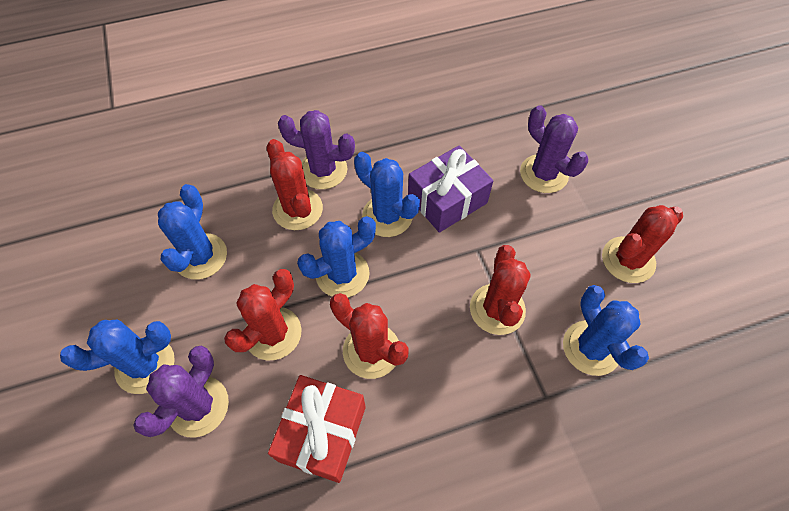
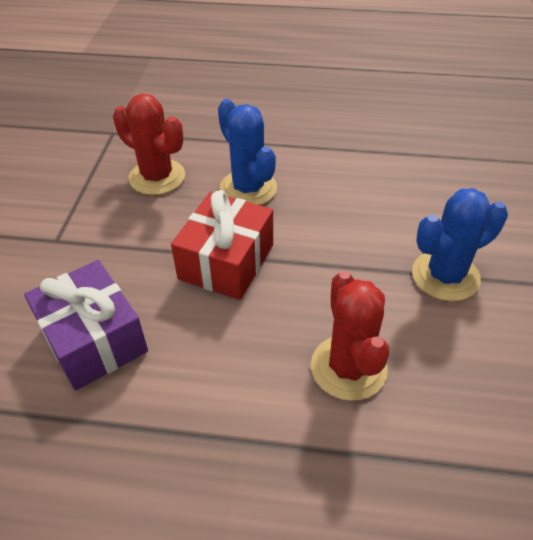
blue cactus: 5 -> 2
purple cactus: 3 -> 0
red cactus: 5 -> 2

